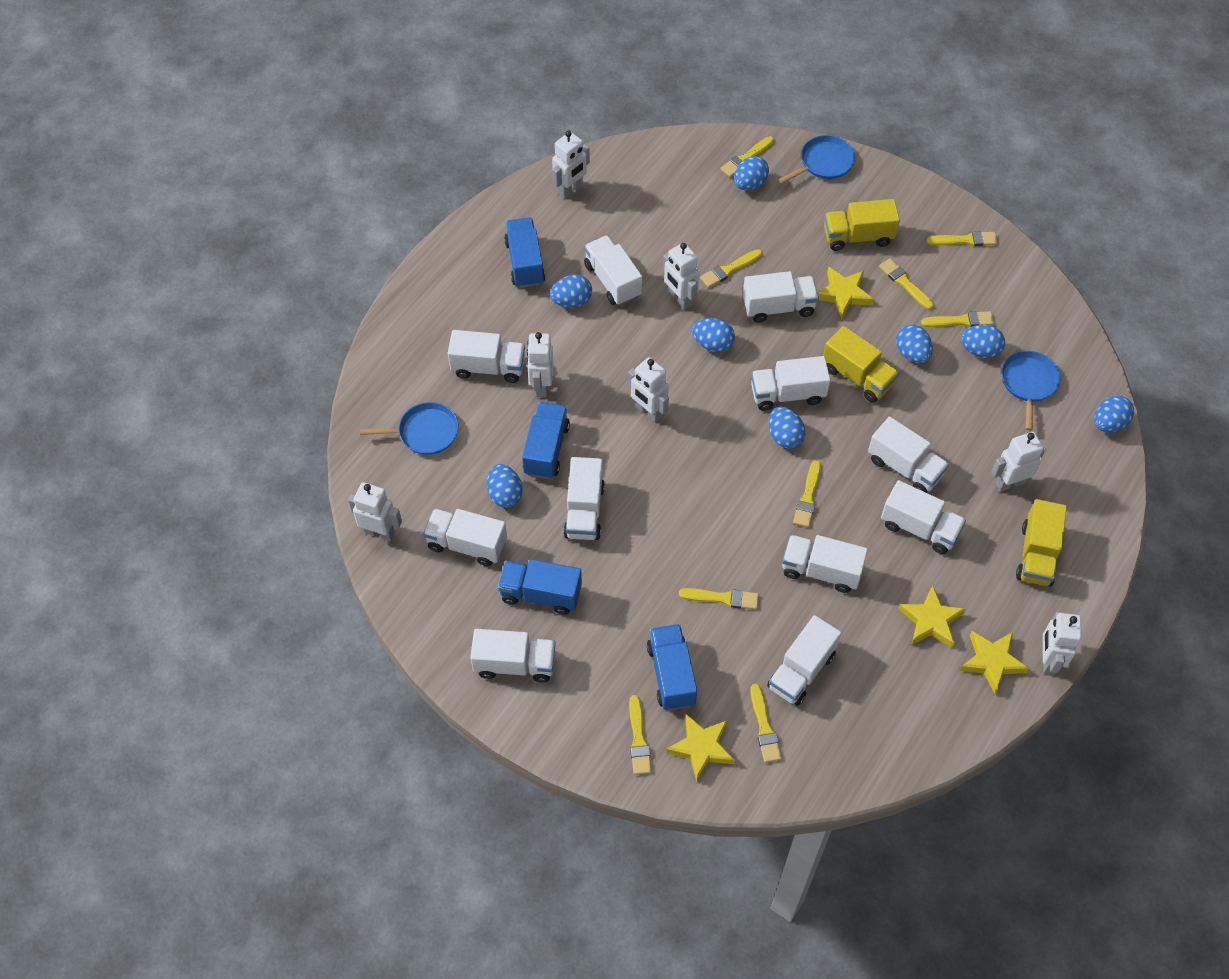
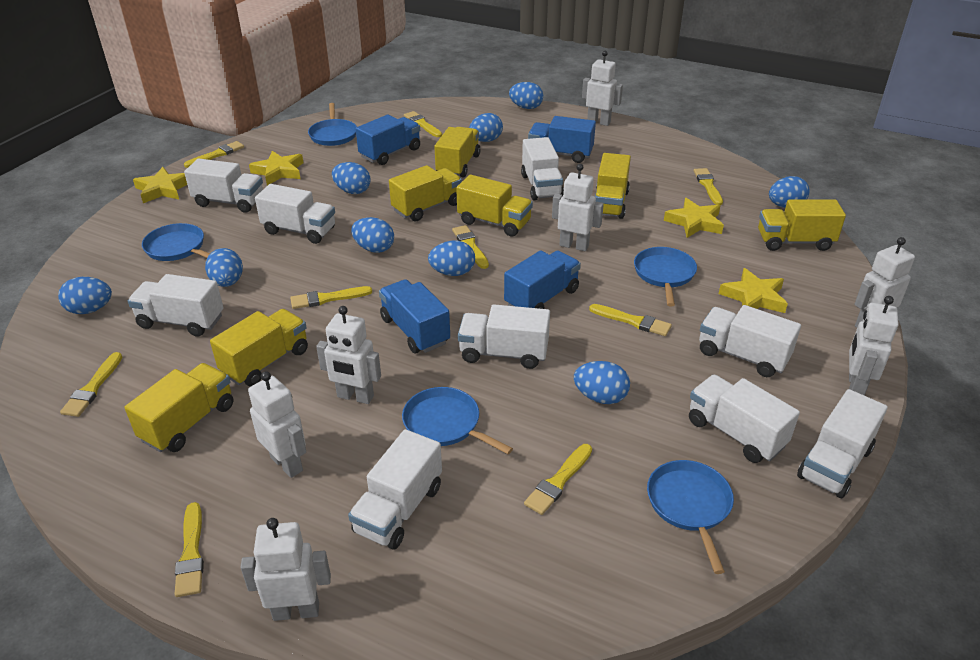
blue egg: 8 -> 9
blue pan: 3 -> 5
white truck: 11 -> 9
yellow truck: 3 -> 7

